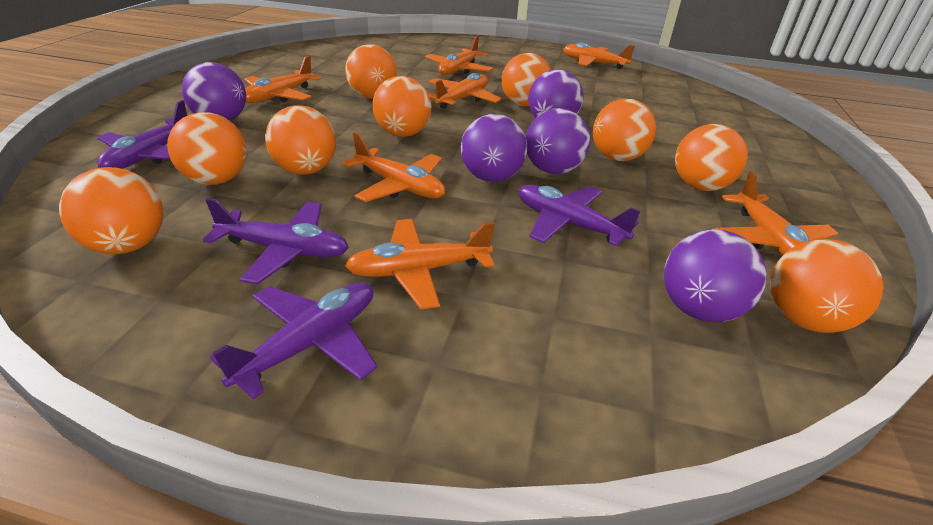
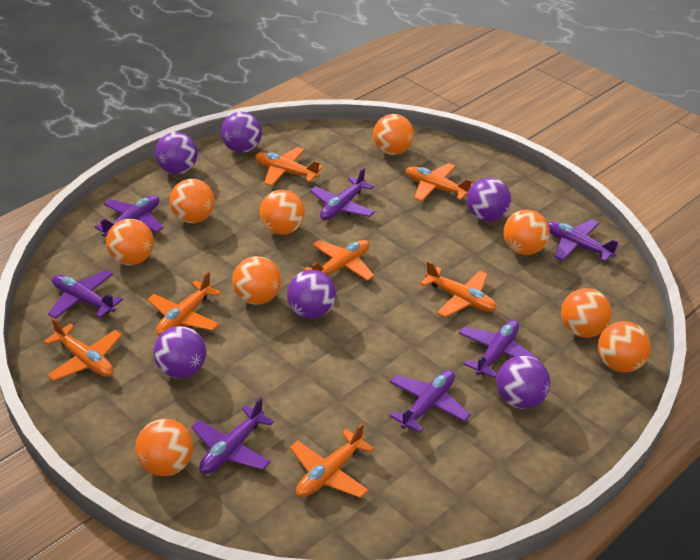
purple ball: 5 -> 6
purple plane: 4 -> 7

